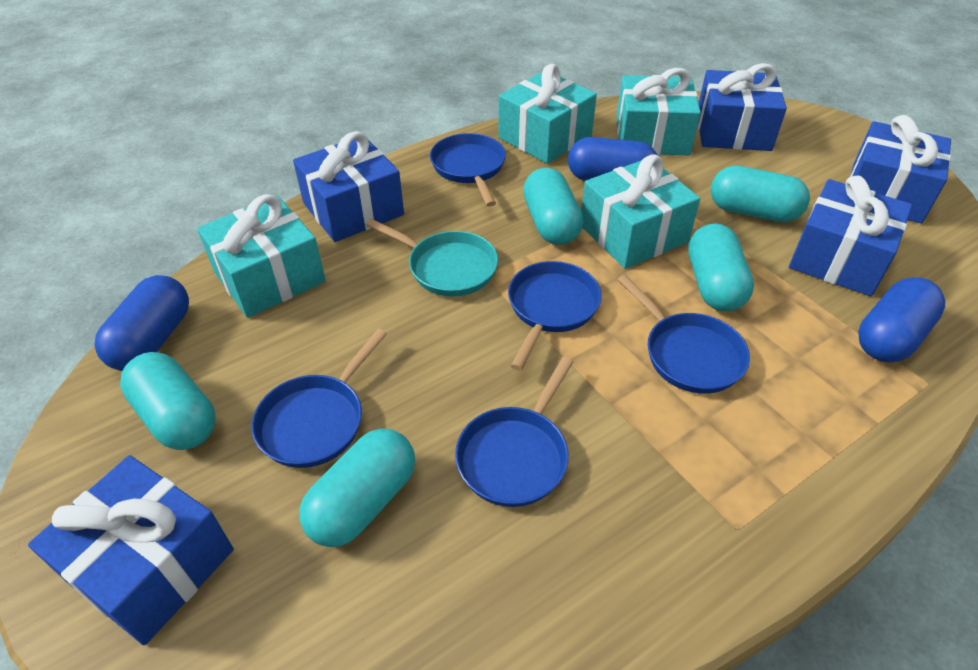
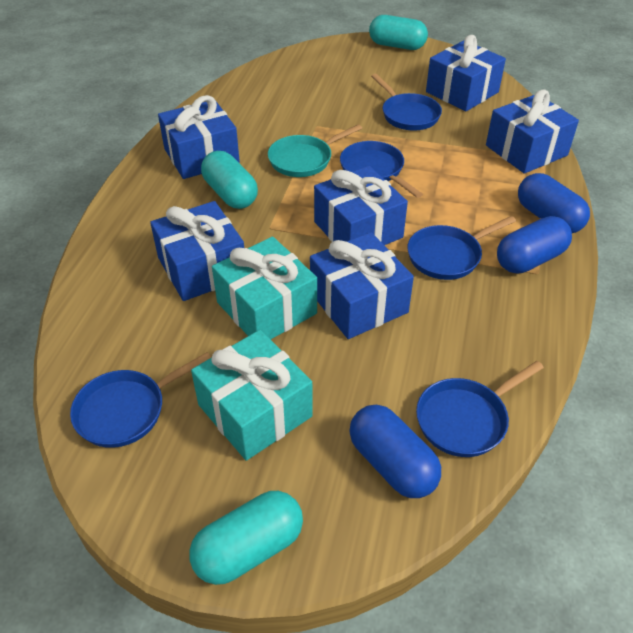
blue gift: 5 -> 6
turquoise capsule: 5 -> 3
turquoise gift: 4 -> 2

